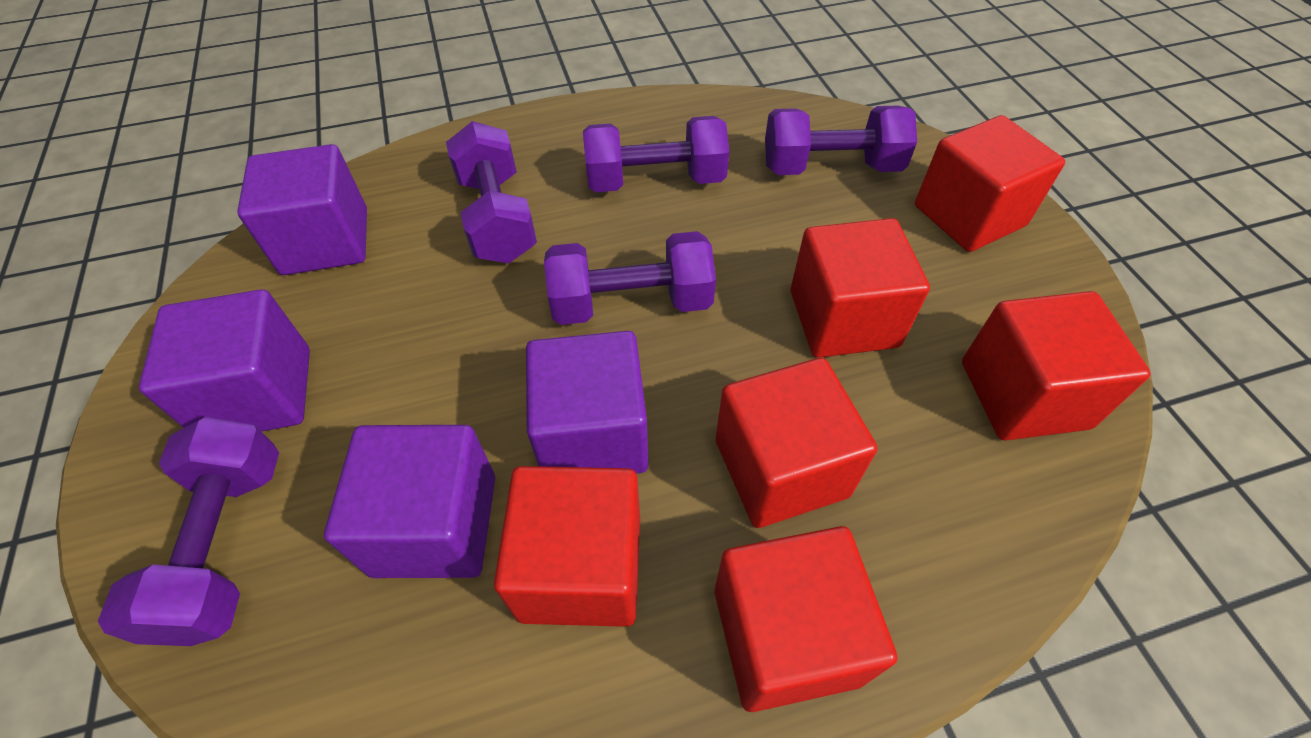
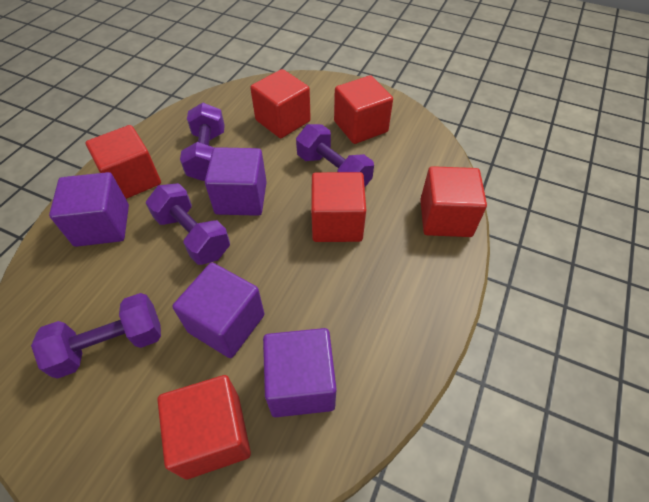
purple dumbbell: 5 -> 4

